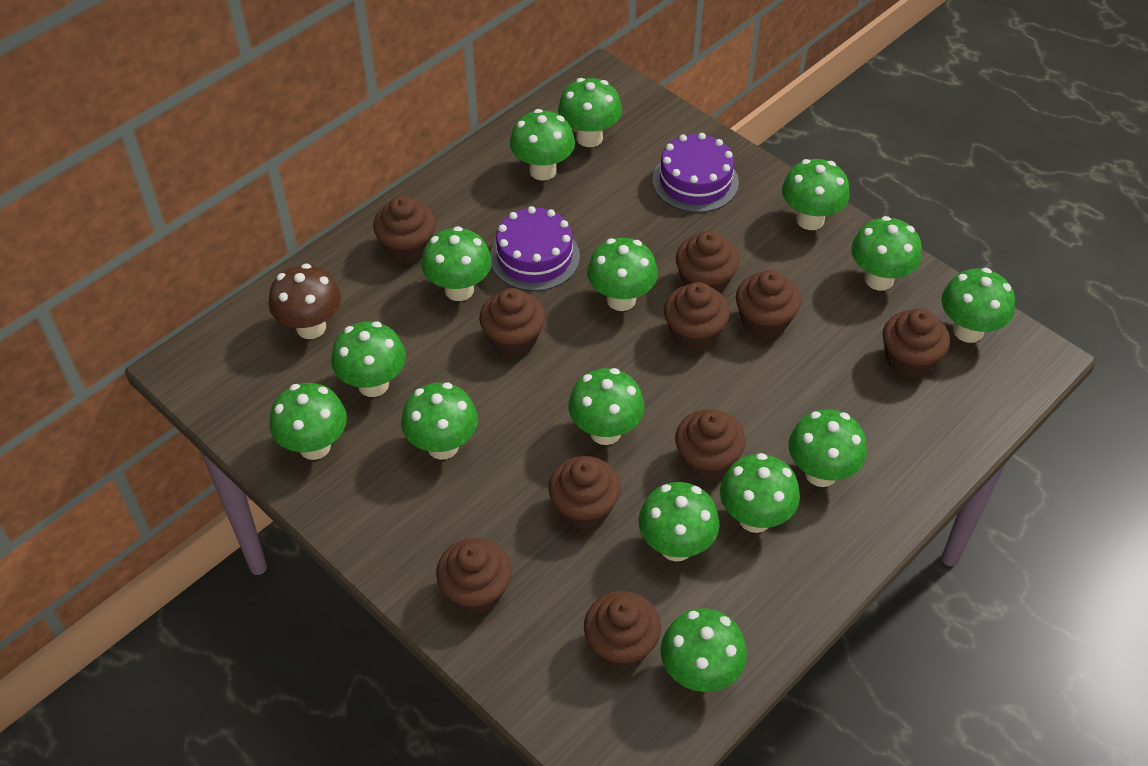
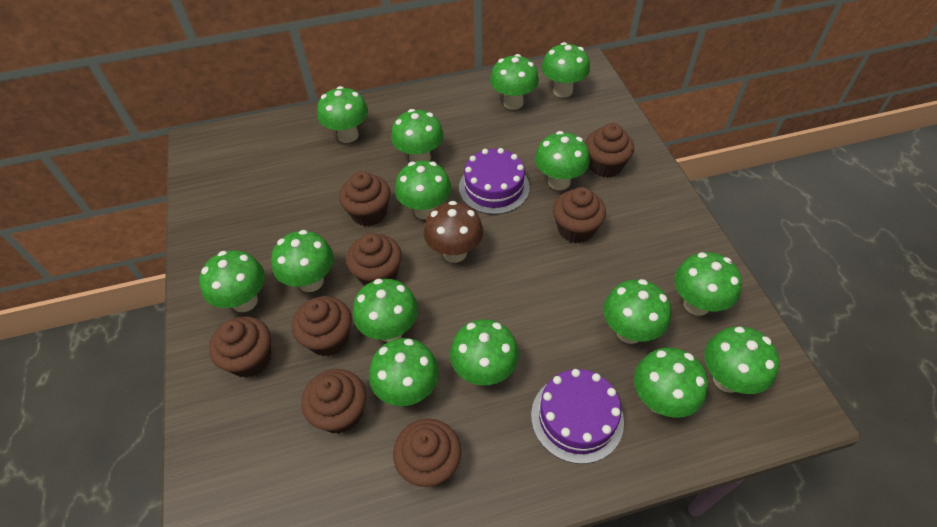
brown cupcake: 10 -> 8

